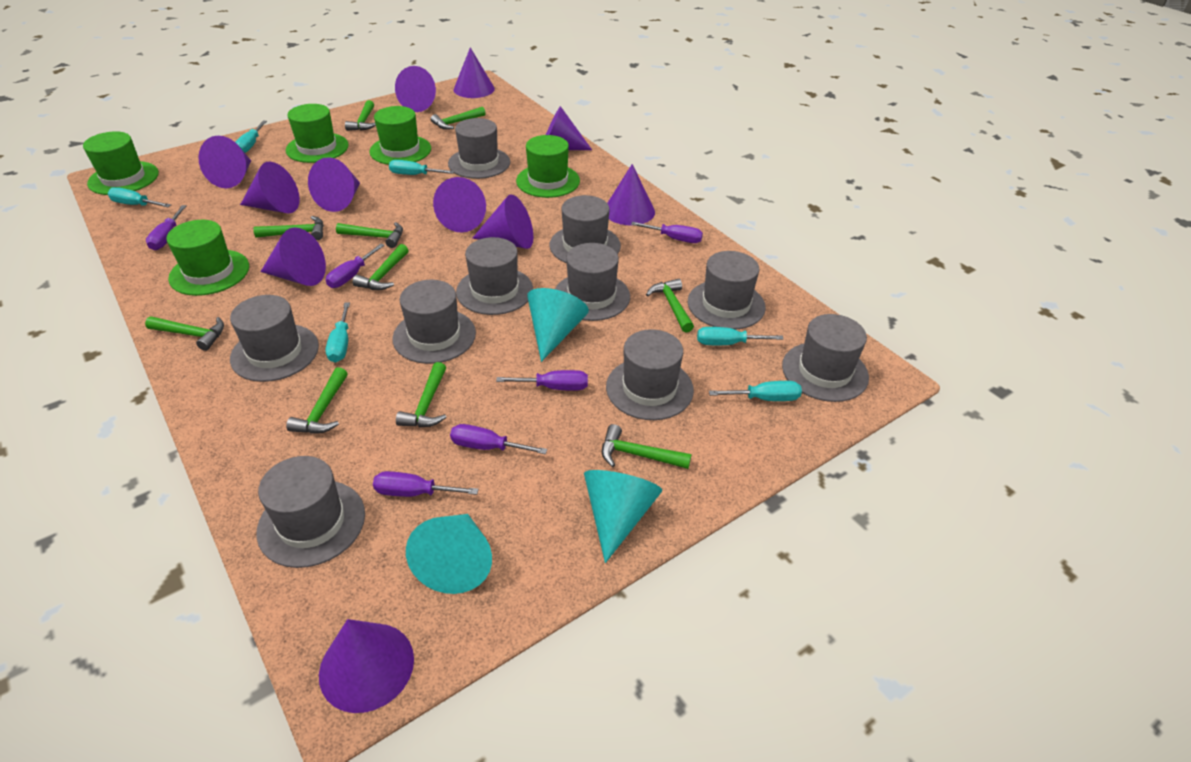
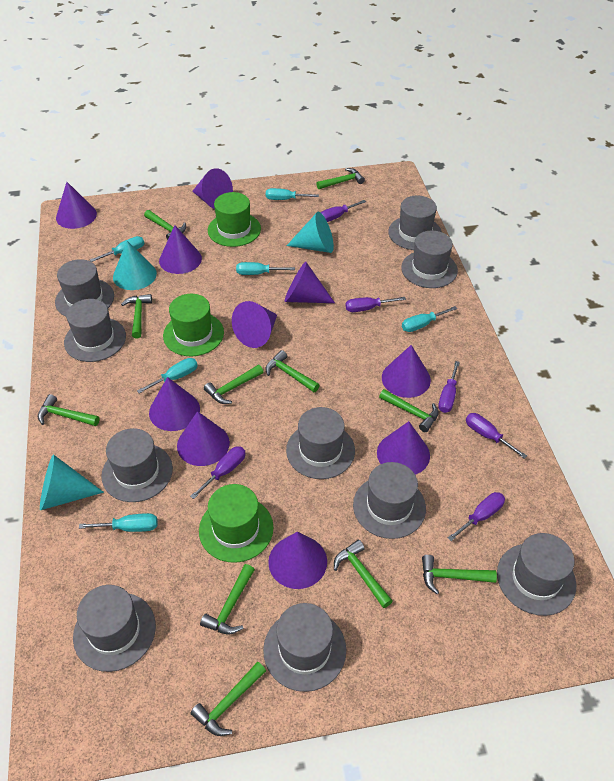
green hammer: 10 -> 11
green hat: 5 -> 3
purple cone: 11 -> 10

